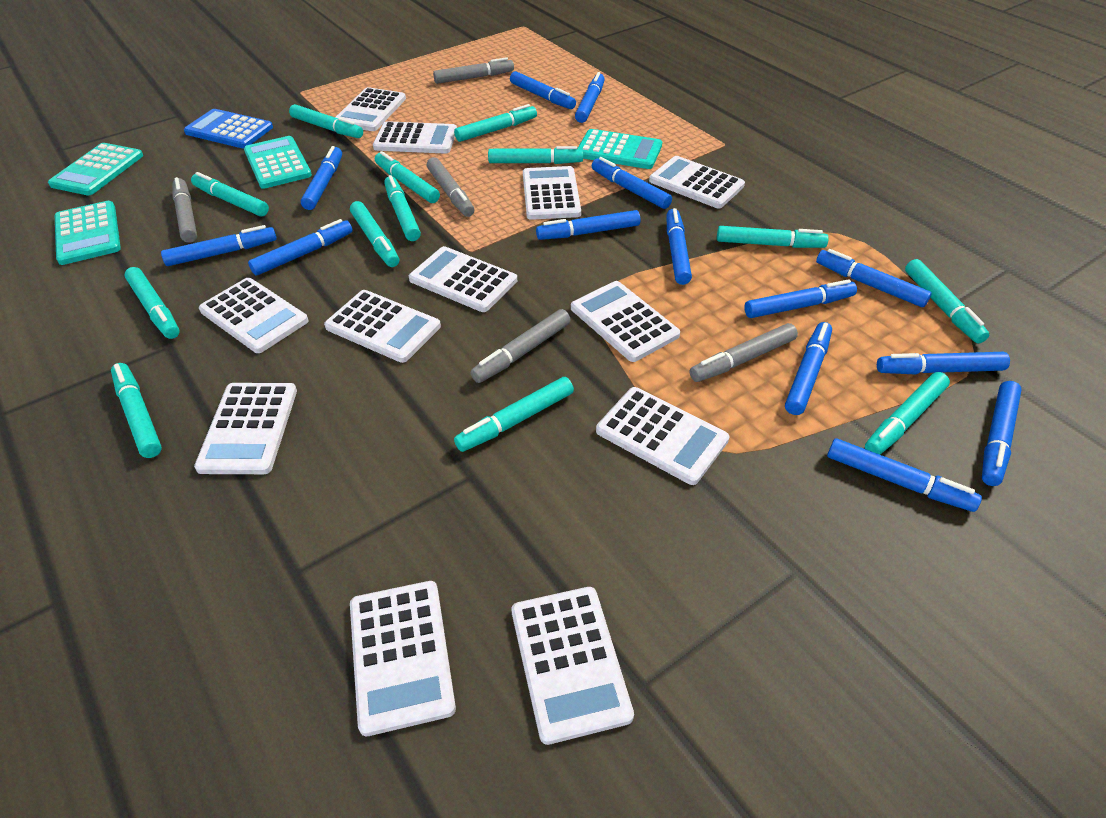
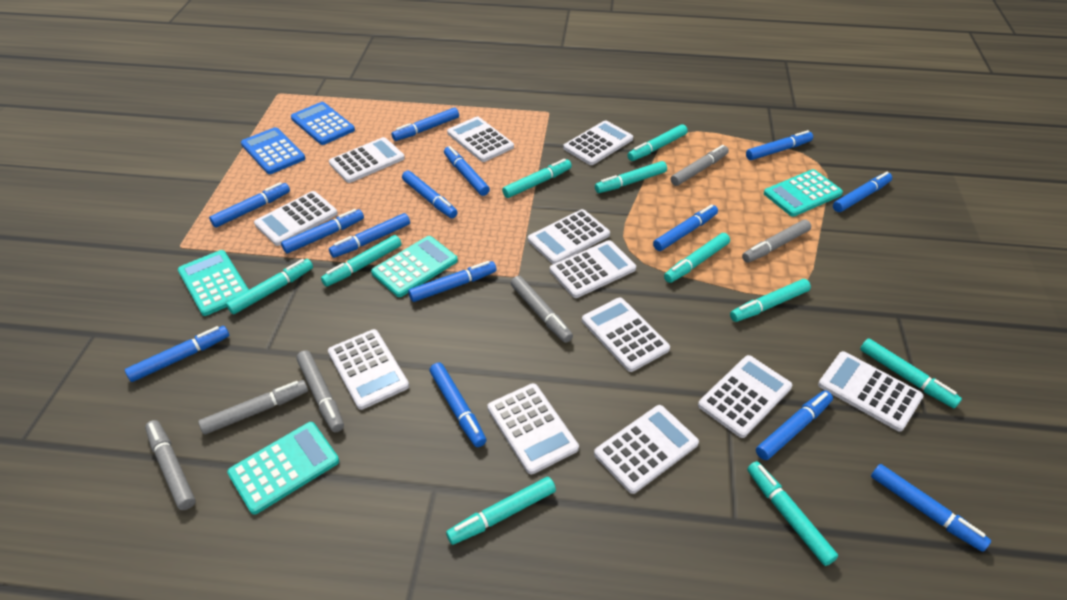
blue calculator: 1 -> 2
grey marker: 5 -> 6
turquoise marker: 13 -> 10

